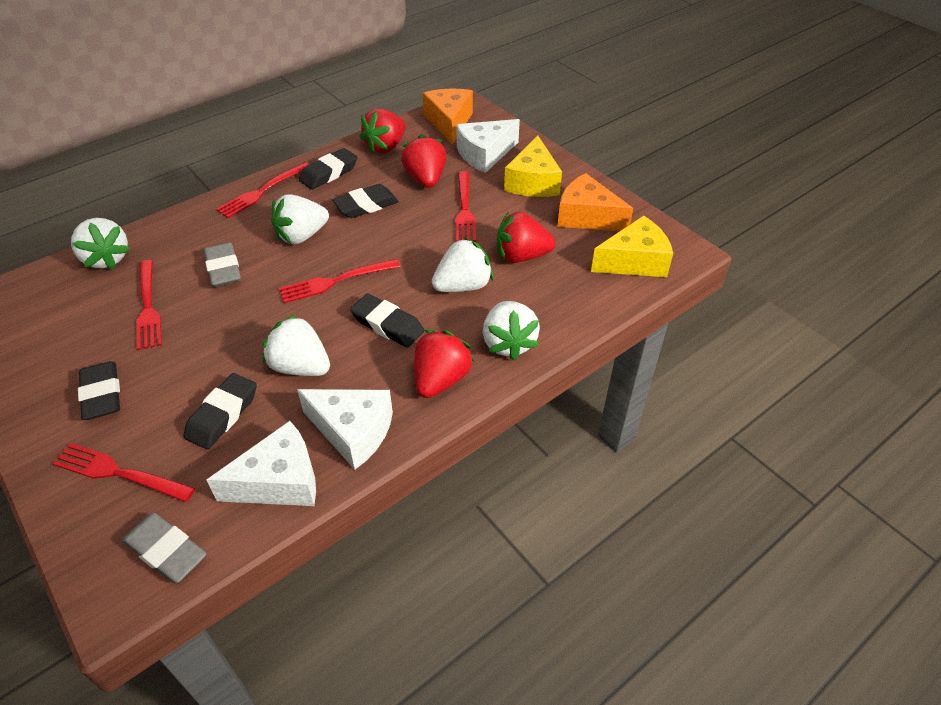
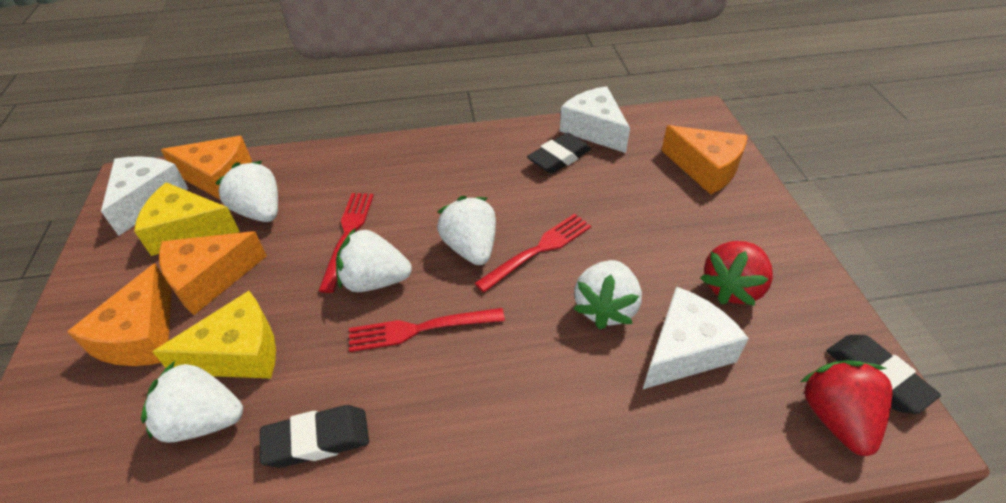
black eraser: 5 -> 3
grey eraser: 2 -> 0
orange cheese: 2 -> 4
red fork: 5 -> 3
red strawberry: 4 -> 2

